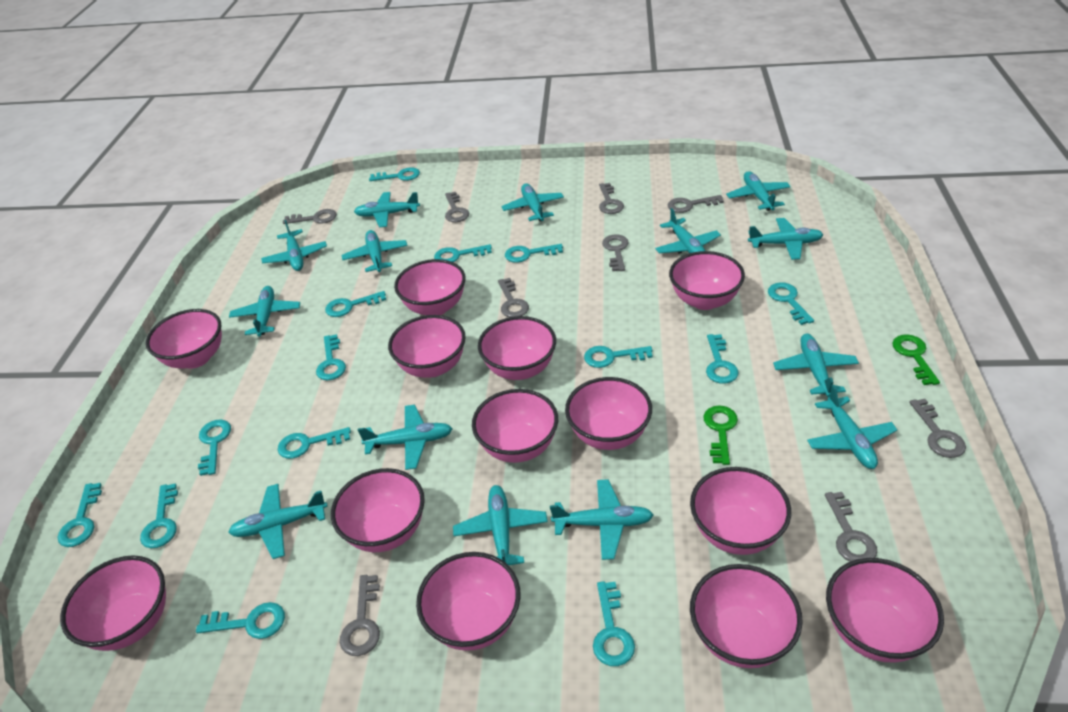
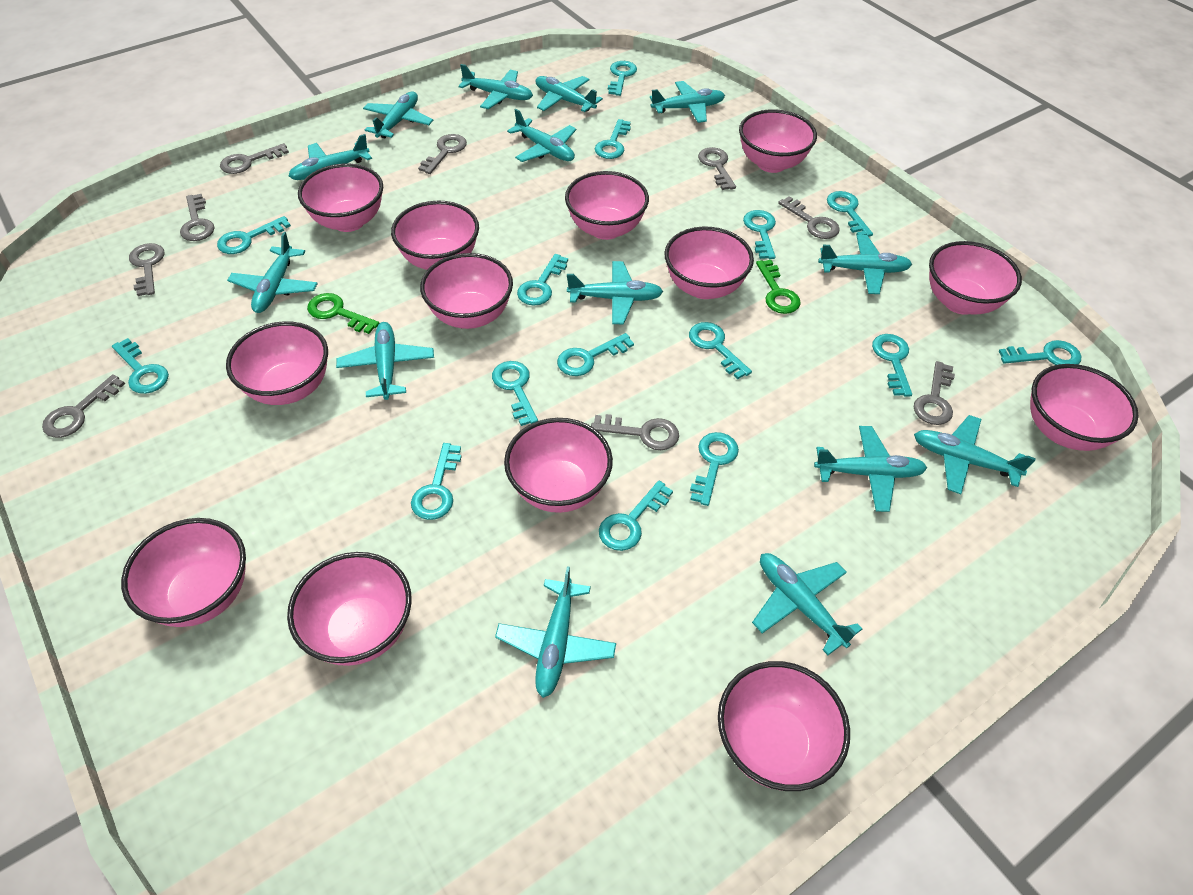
turquoise key: 14 -> 15

